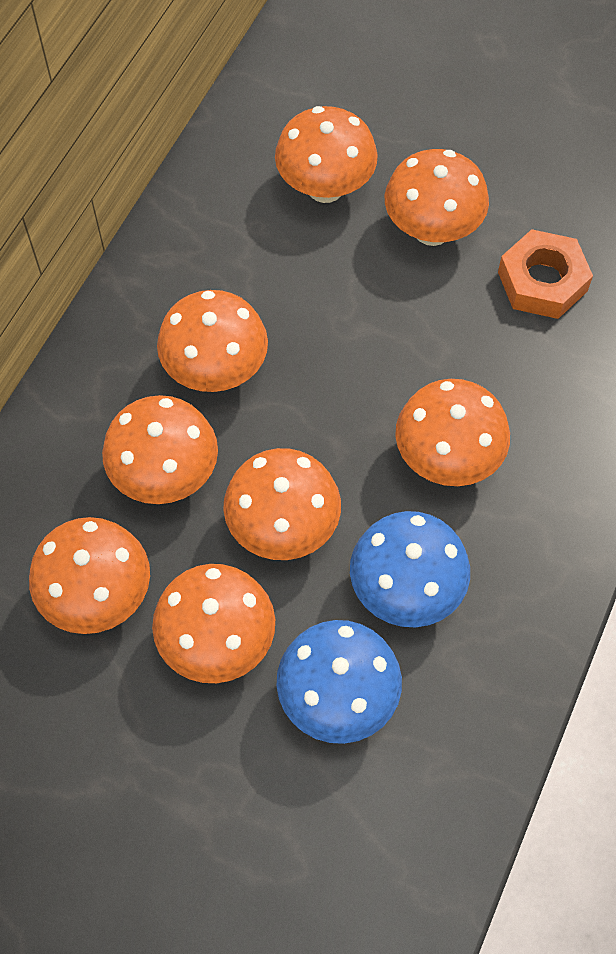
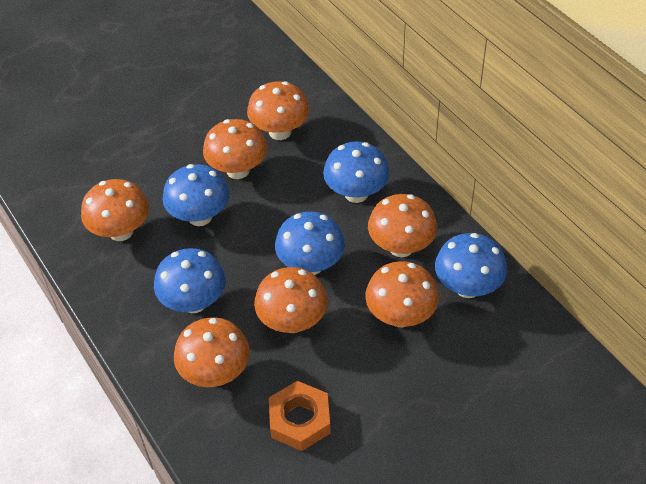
blue mushroom: 2 -> 5
orange mushroom: 8 -> 7

